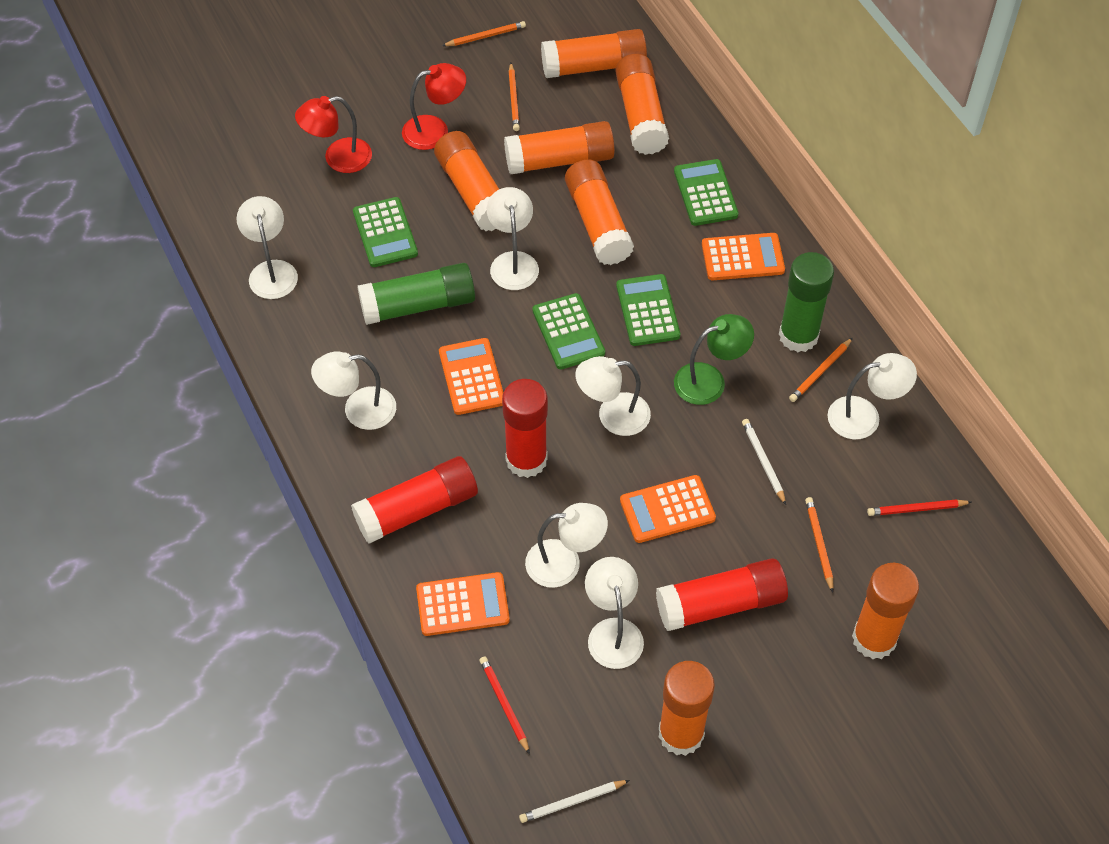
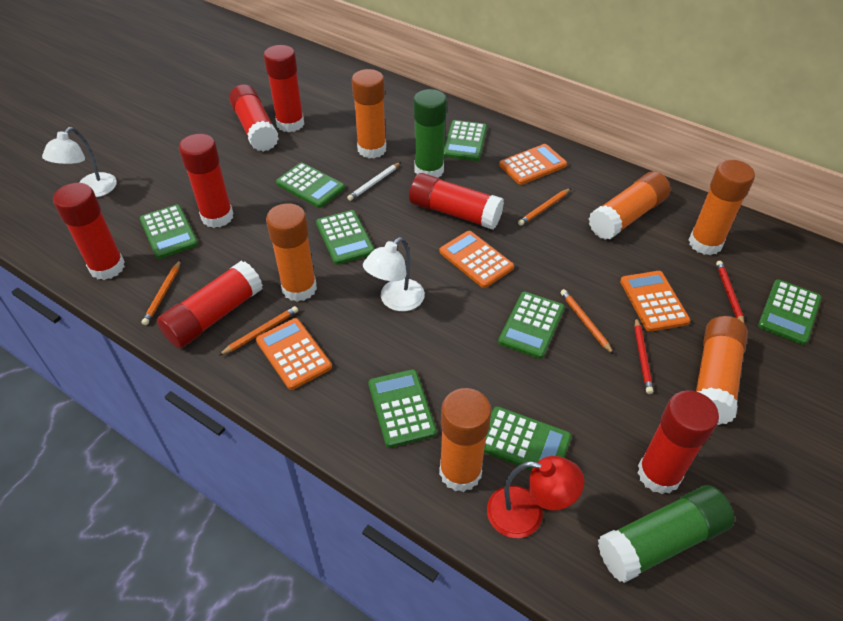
green calculator: 4 -> 8
green lamp: 1 -> 0
orange glue stick: 7 -> 6
red glue stick: 3 -> 7
red lamp: 2 -> 1
white lamp: 7 -> 2
white pencil: 2 -> 1

